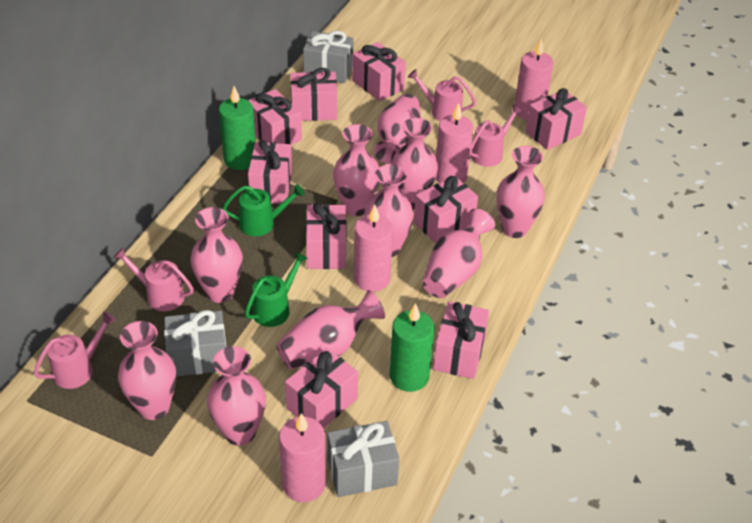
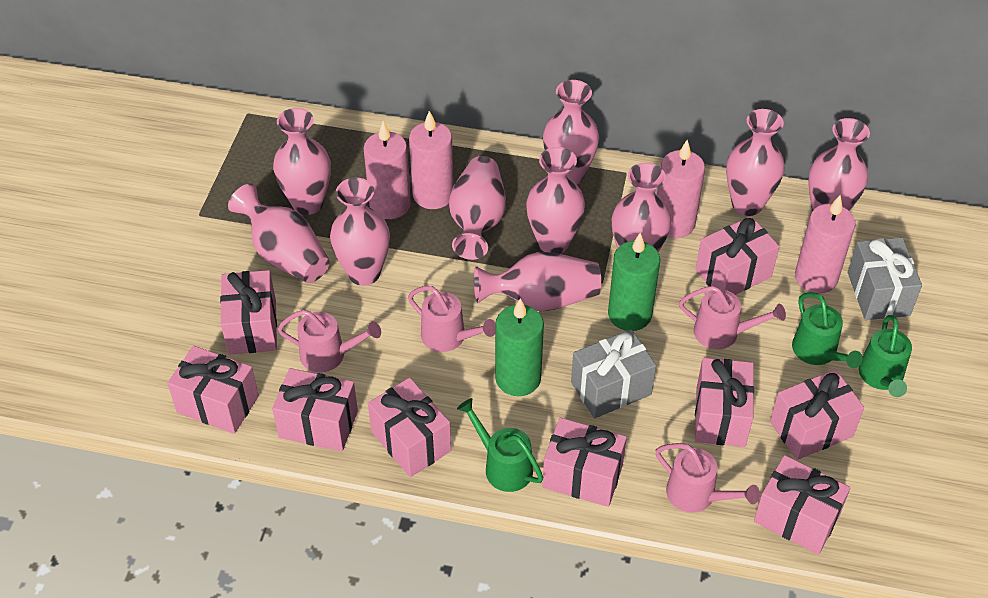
green watering can: 2 -> 3
grey gift: 3 -> 2

